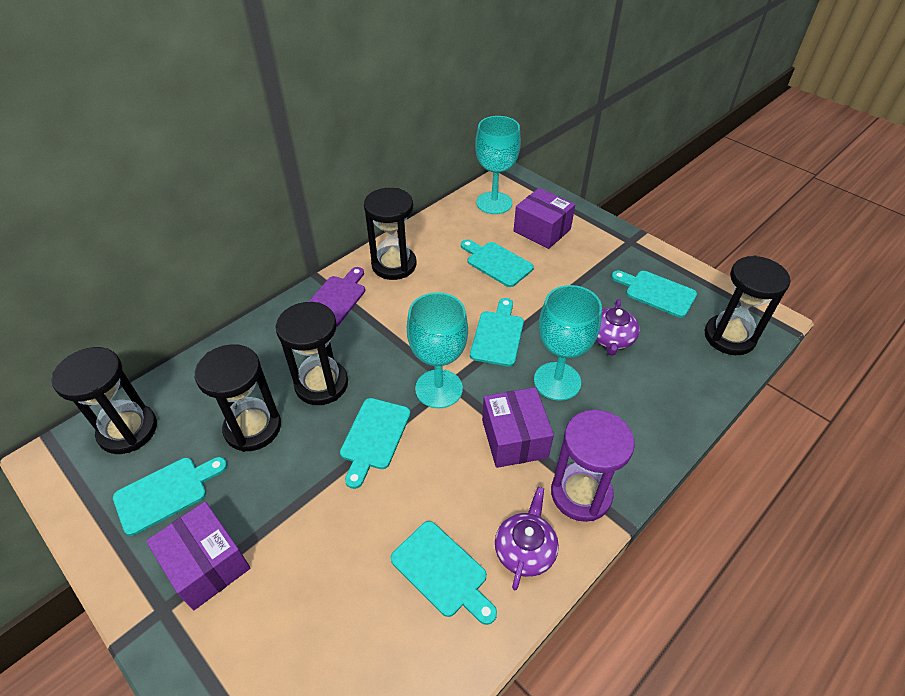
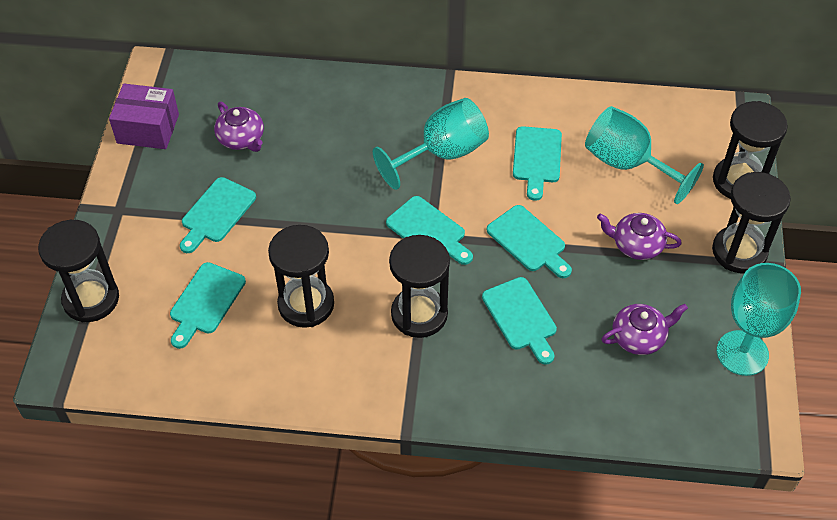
purple box: 3 -> 1
purple cutting board: 1 -> 0
purple hourglass: 1 -> 0
purple teapot: 2 -> 3

